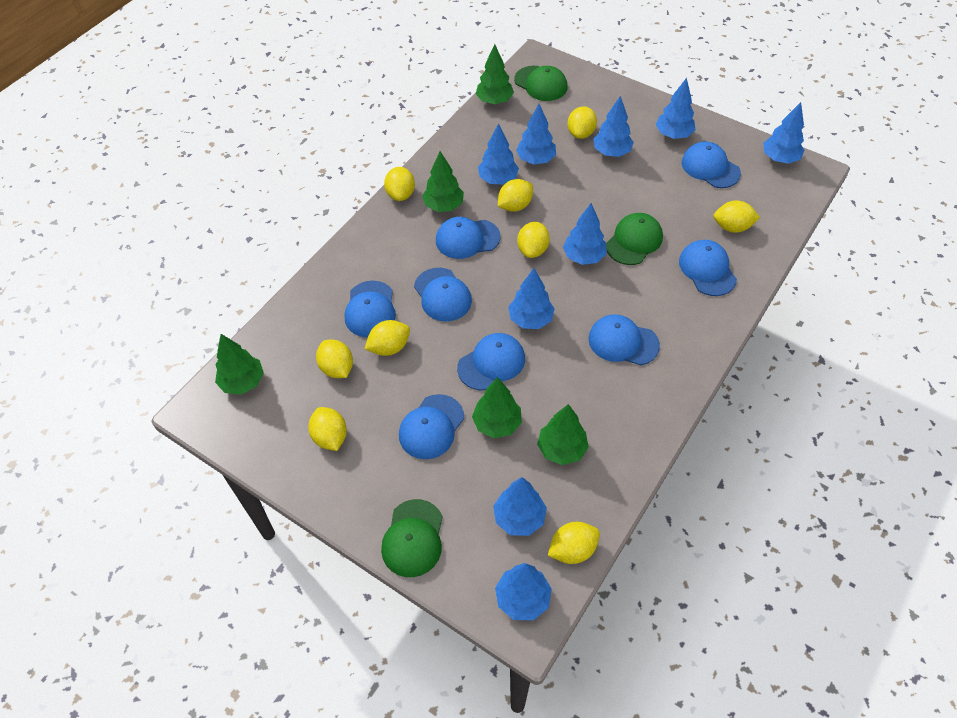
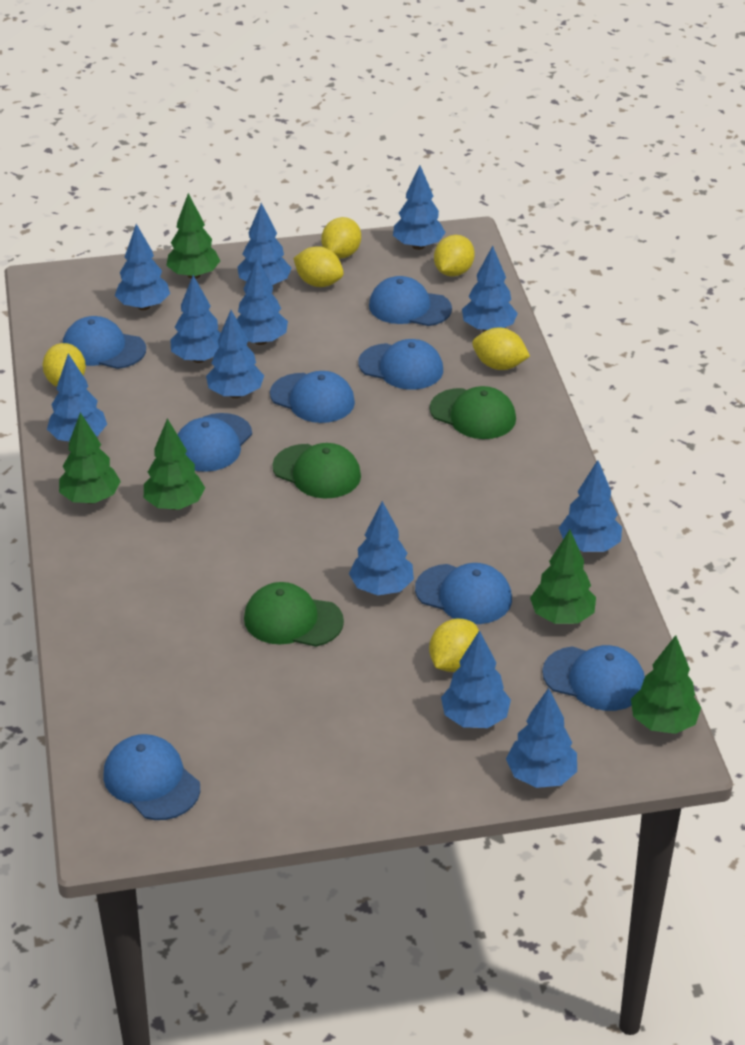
blue tree: 9 -> 12
yellow lemon: 9 -> 6

